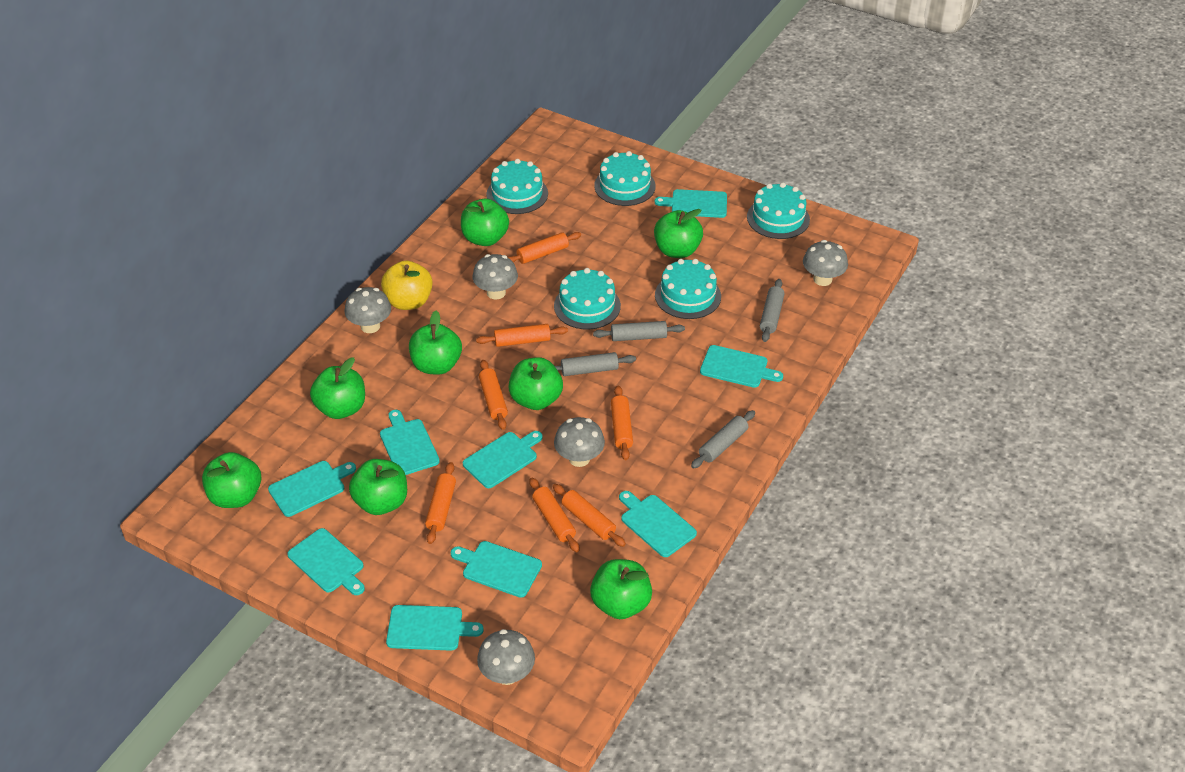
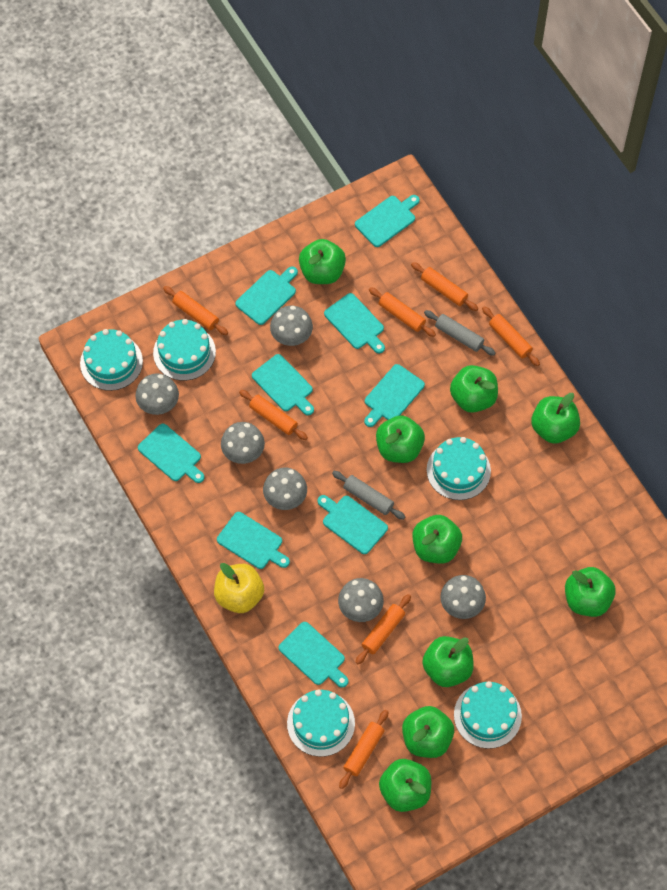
green apple: 8 -> 9
grey mushroom: 5 -> 6
grey rolling pin: 4 -> 2

